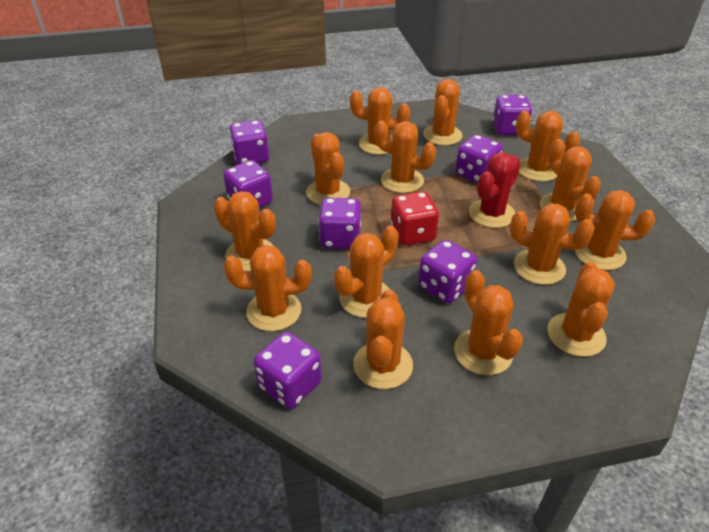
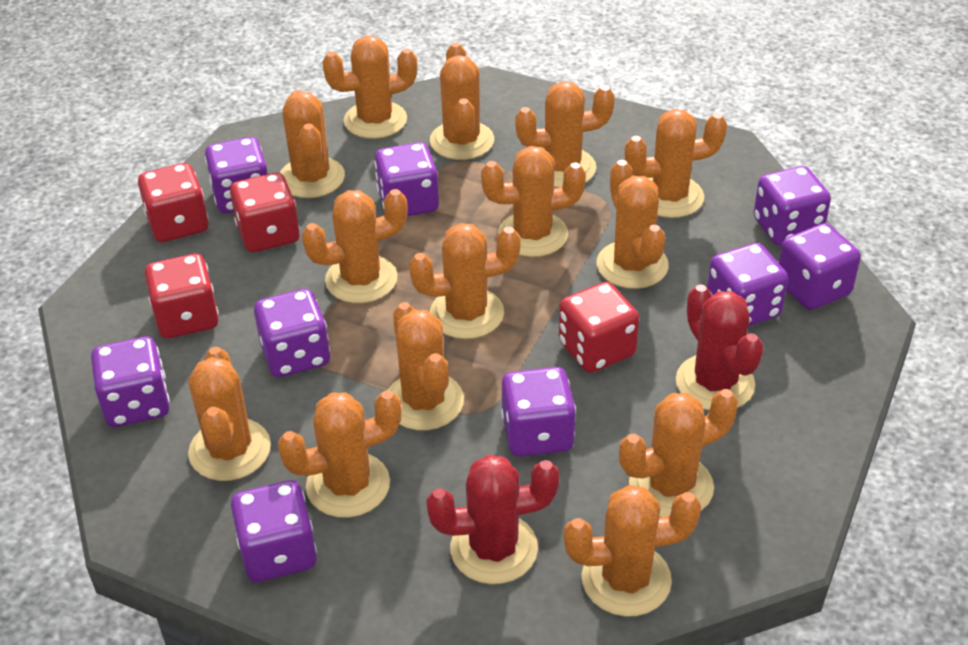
purple dice: 7 -> 9
red cactus: 1 -> 2
red dice: 1 -> 4

